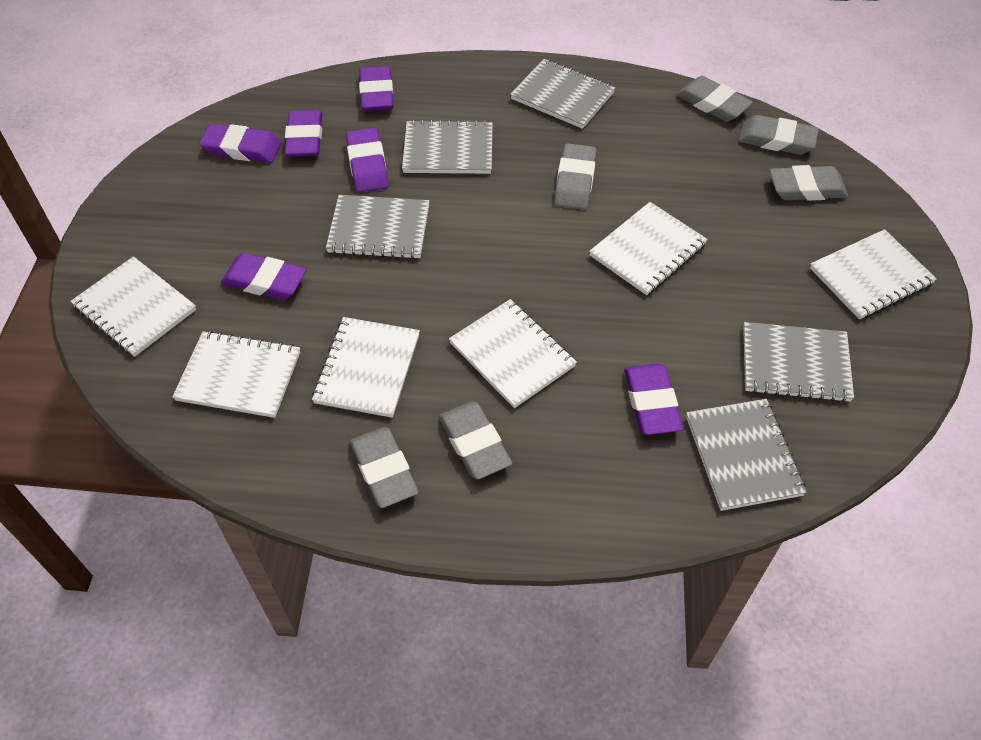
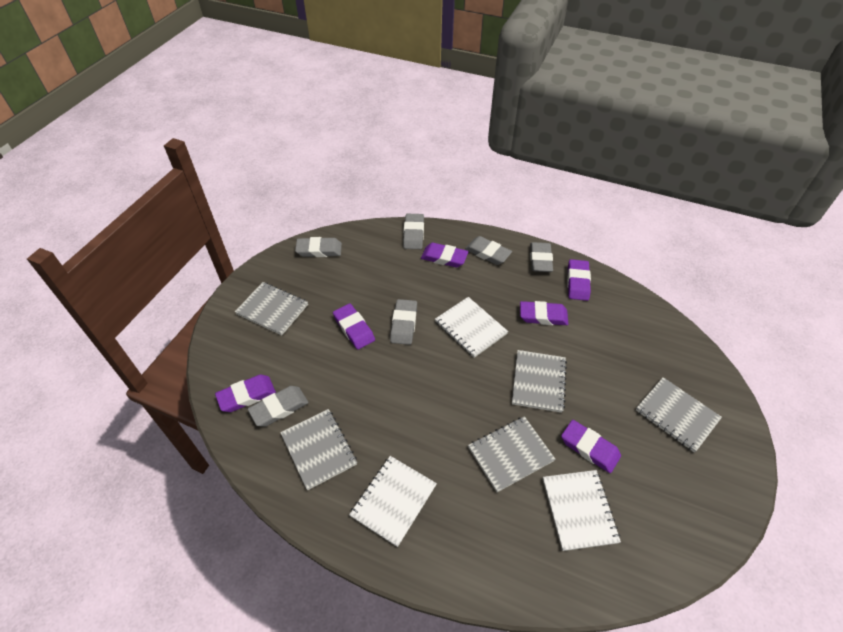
white notebook: 6 -> 3

